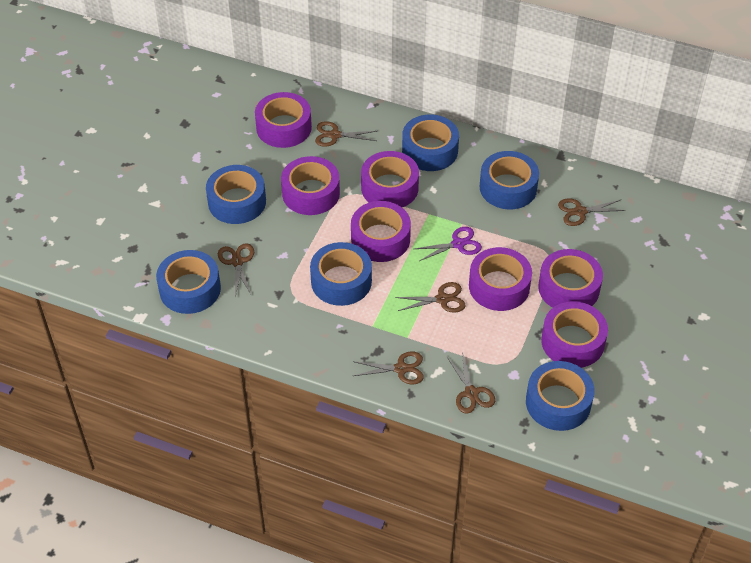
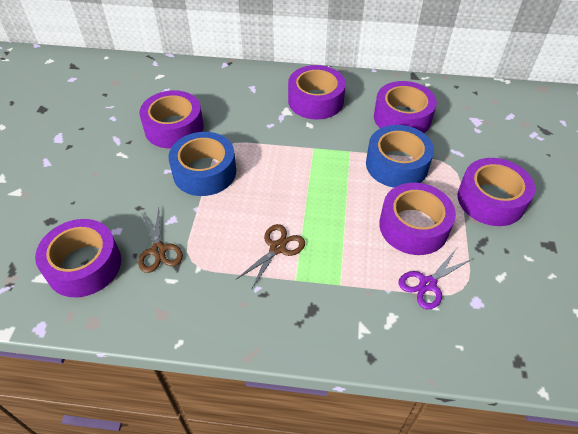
blue tape: 6 -> 2
brown scissors: 6 -> 2
purple tape: 7 -> 6

